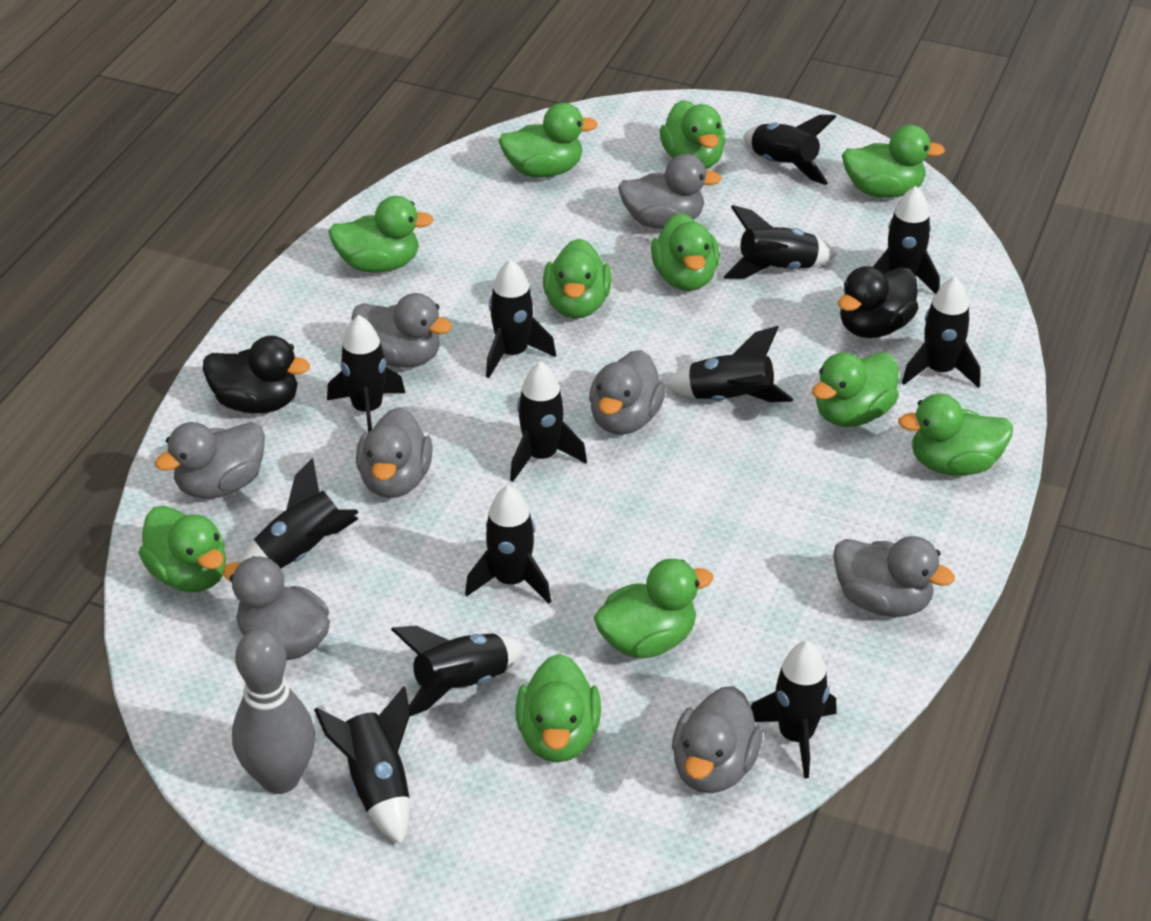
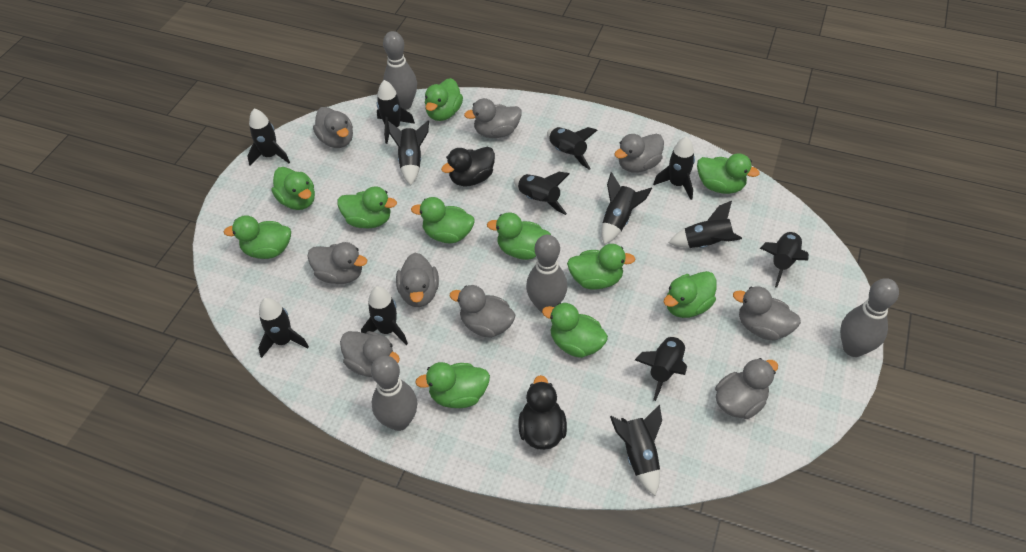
grey bowling pin: 1 -> 4
grey duck: 8 -> 9

